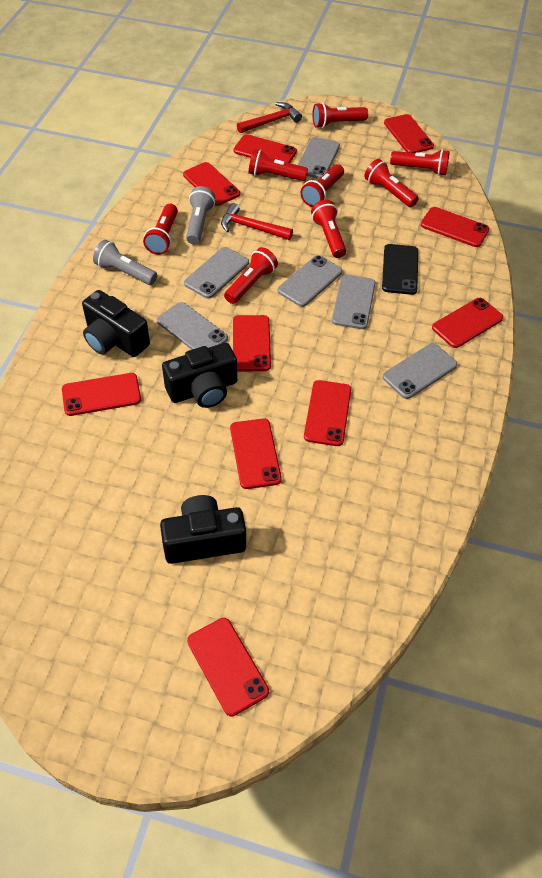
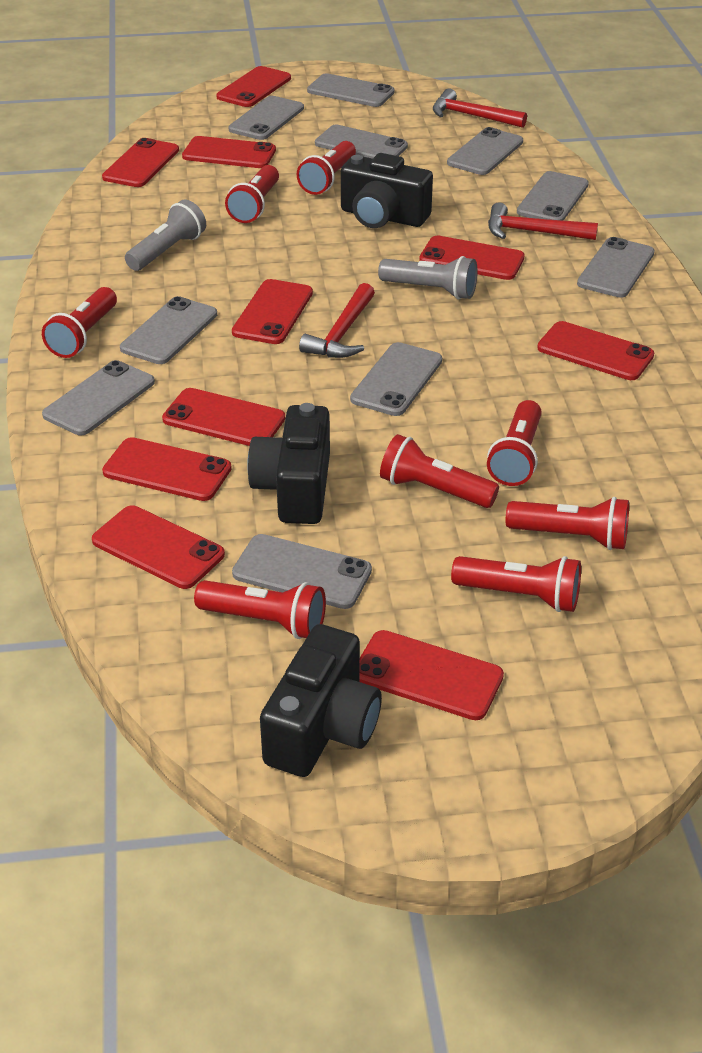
black phone: 1 -> 0
grey phone: 6 -> 10
red hammer: 2 -> 3

